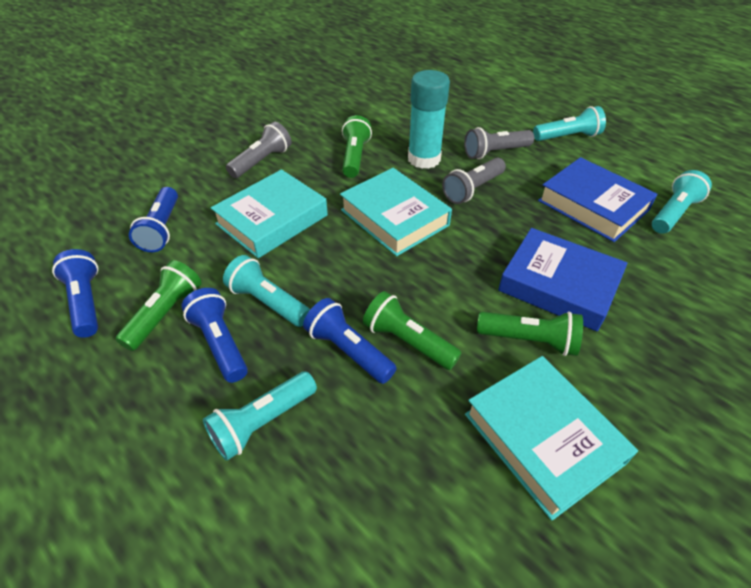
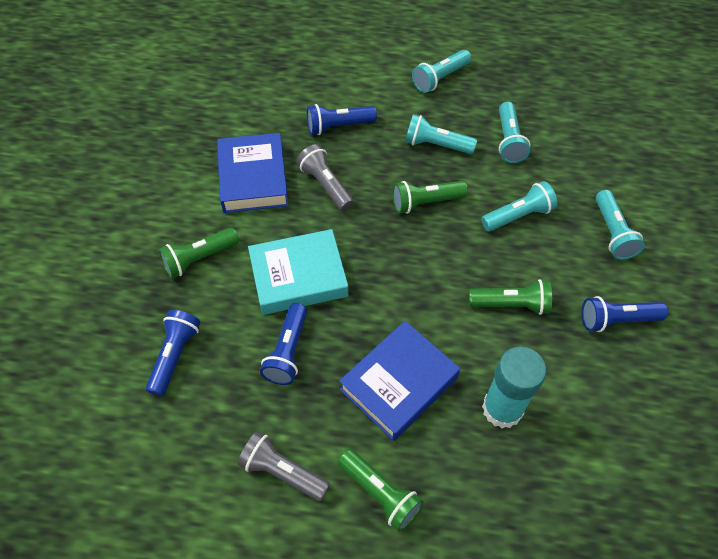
grey flashlight: 3 -> 2
turquoise book: 3 -> 1
turquoise flashlight: 4 -> 5

